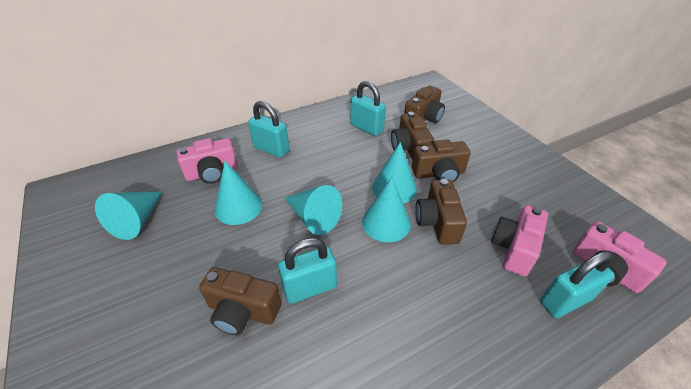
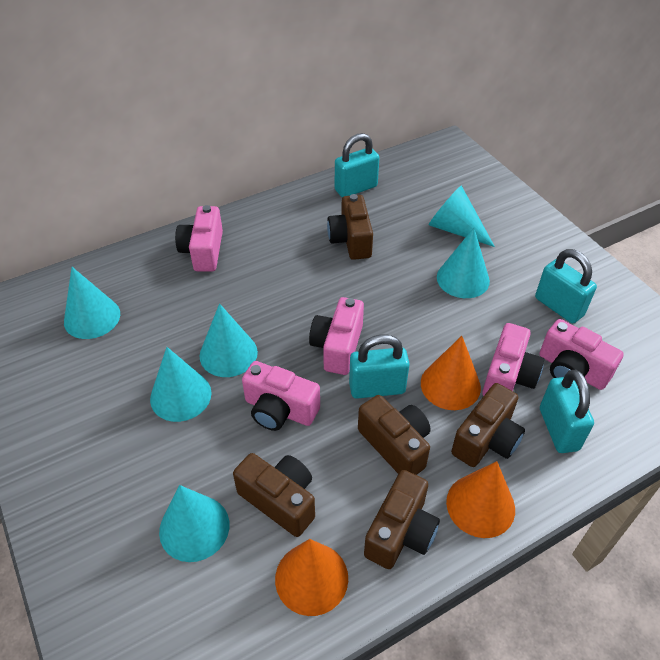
orange cone: 0 -> 3
pink camera: 3 -> 5
turquoise cone: 5 -> 6

